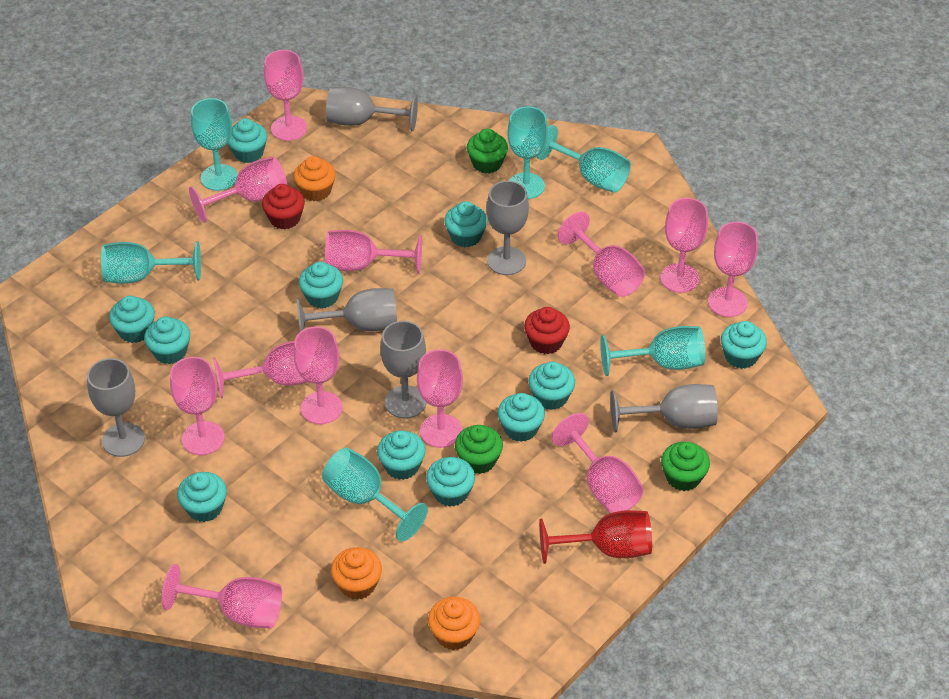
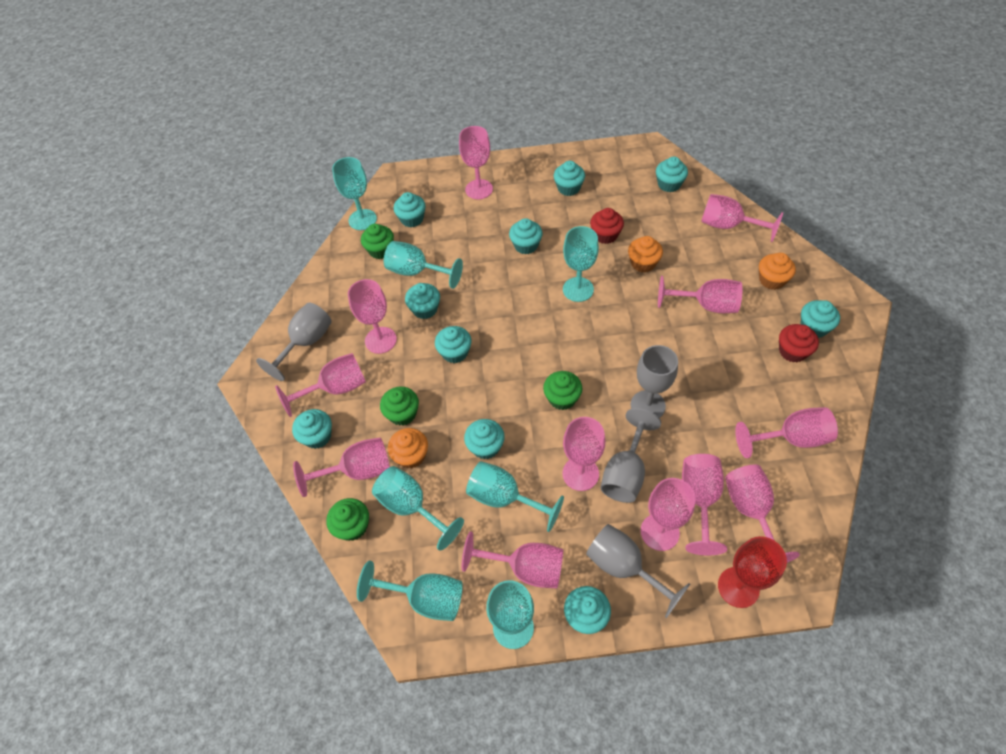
green cupcake: 3 -> 4
grey goblet: 6 -> 4
turquoise cupcake: 11 -> 10
turquoise goblet: 6 -> 7

